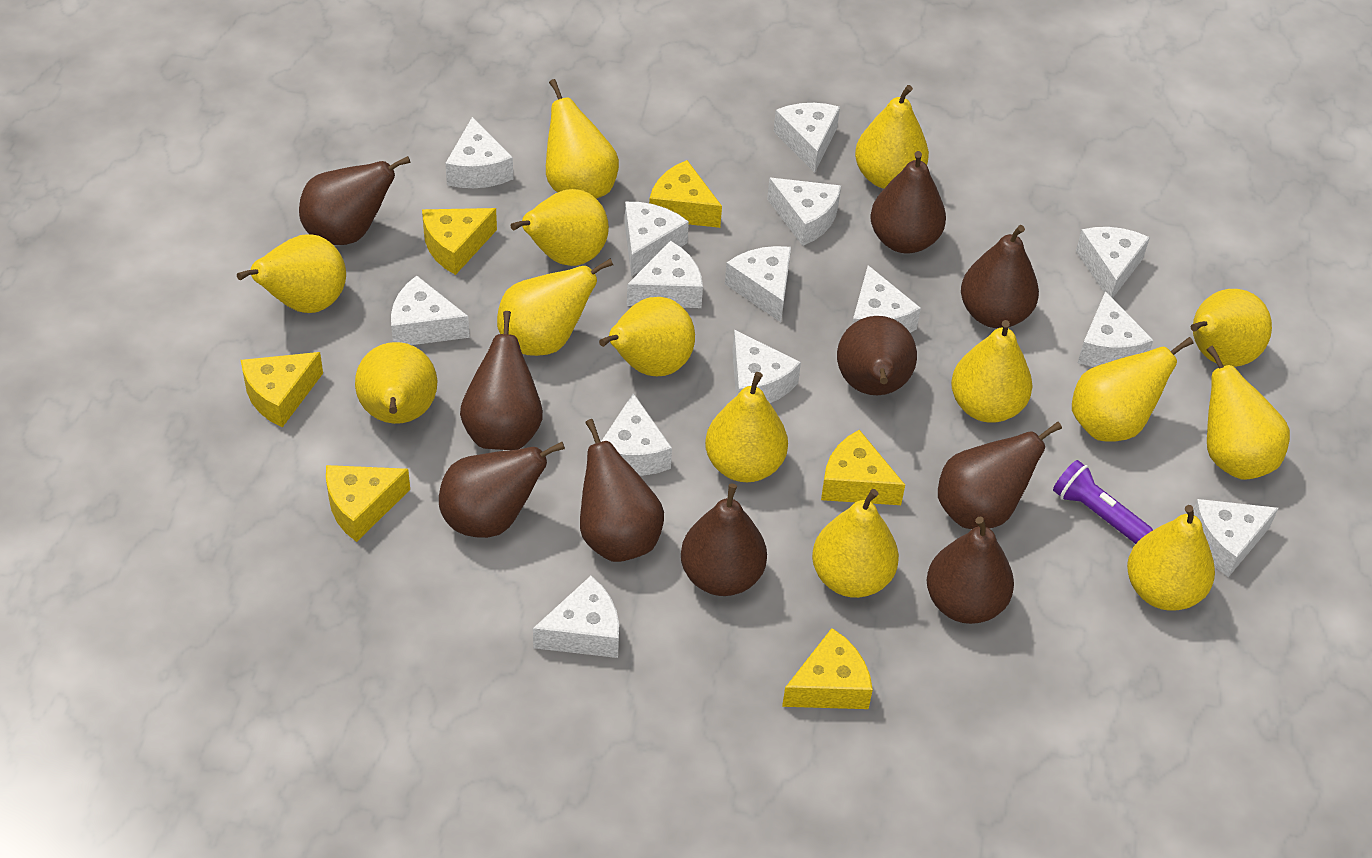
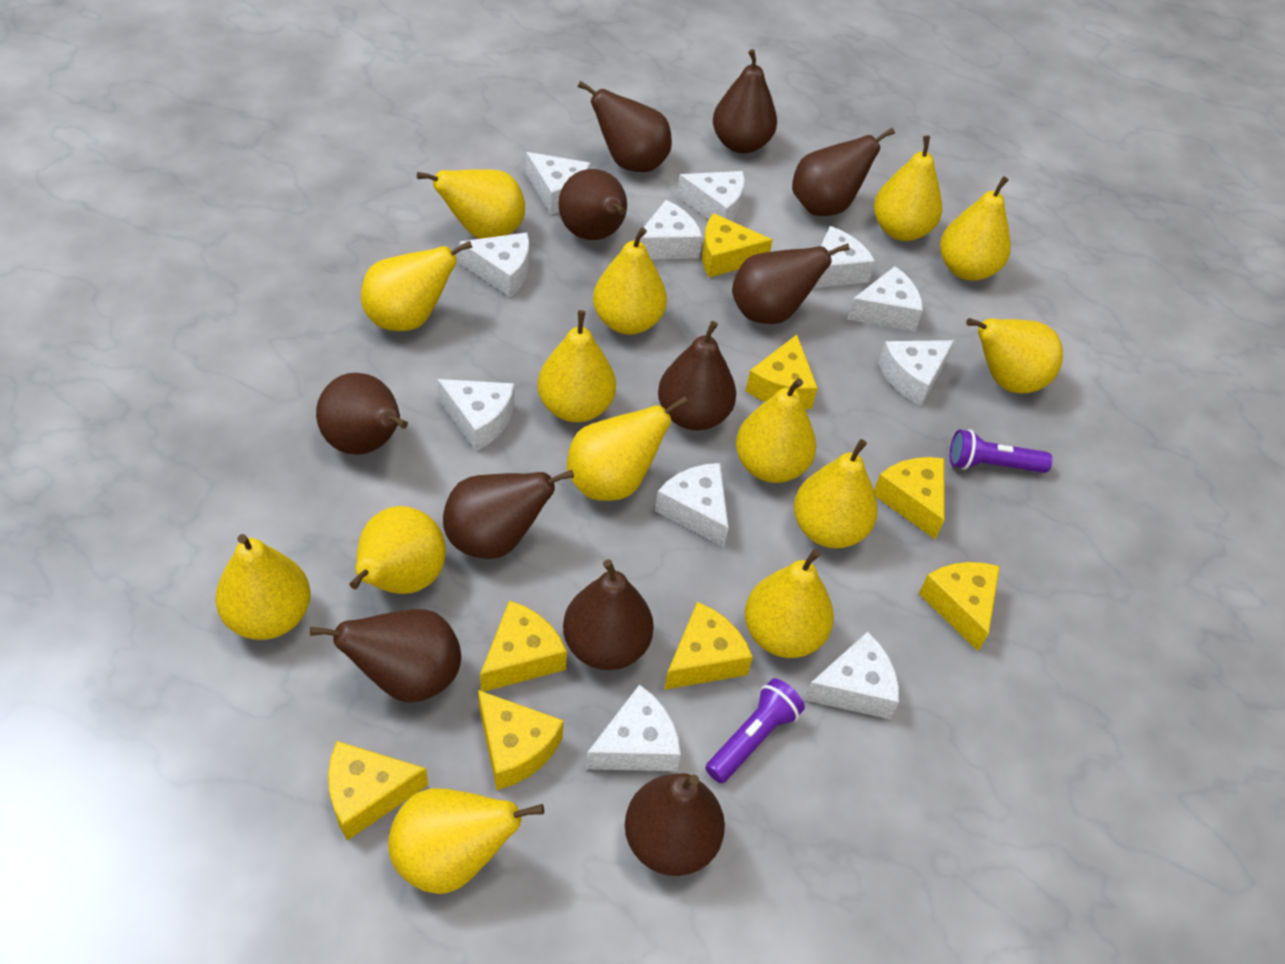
brown pear: 10 -> 11
purple flashlight: 1 -> 2
white cheese: 14 -> 11
yellow cheese: 6 -> 8

